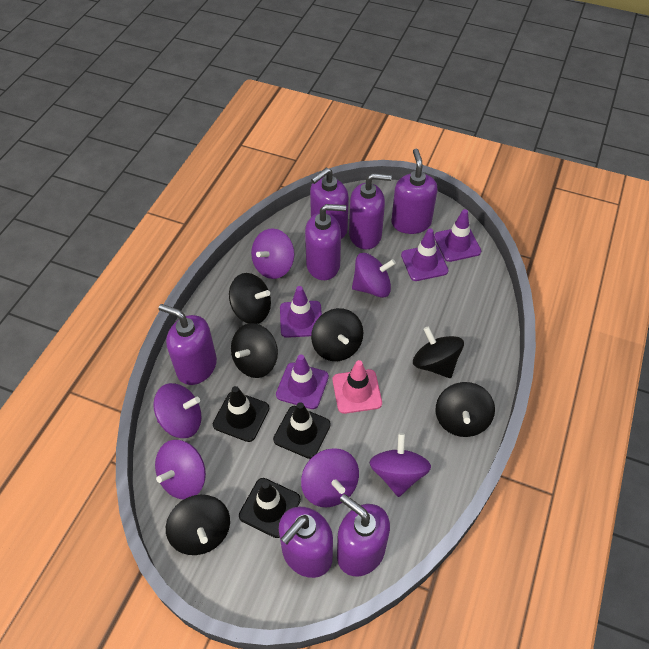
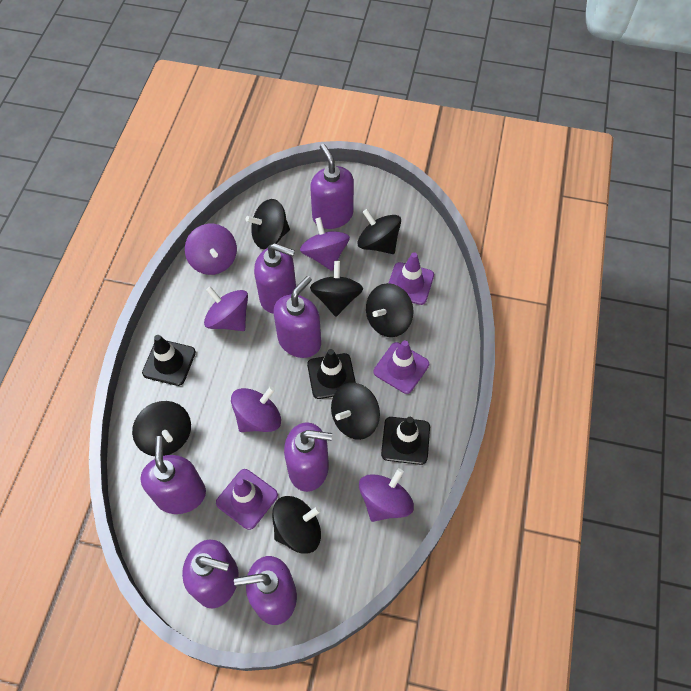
black spinning top: 6 -> 7
pink traffic cone: 1 -> 0
purple spinning top: 6 -> 5
purple traffic cone: 4 -> 3

